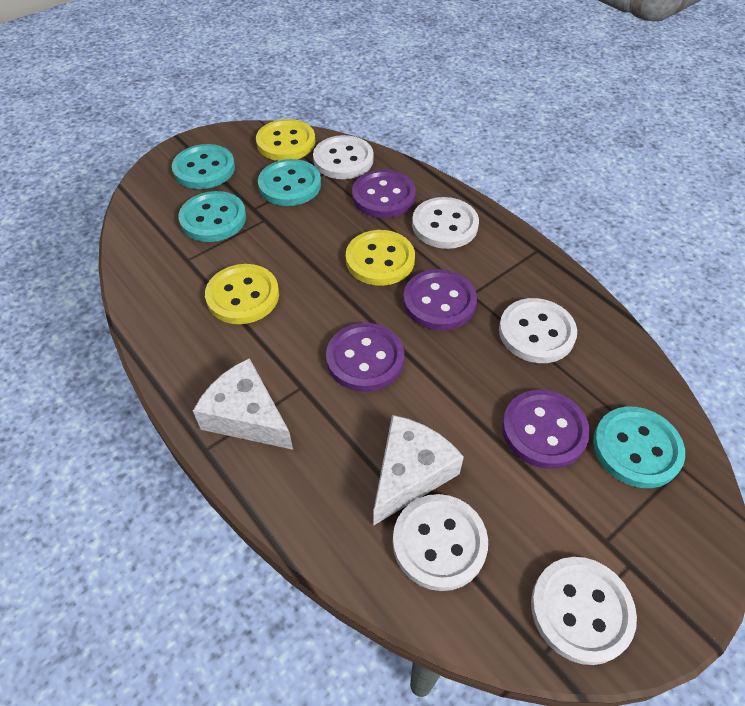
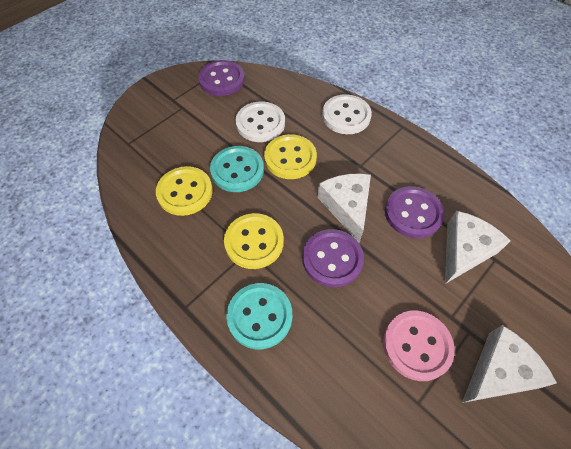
pink button: 0 -> 1
purple button: 4 -> 3
turquoise button: 4 -> 2
white button: 5 -> 2
white cheese: 2 -> 3

